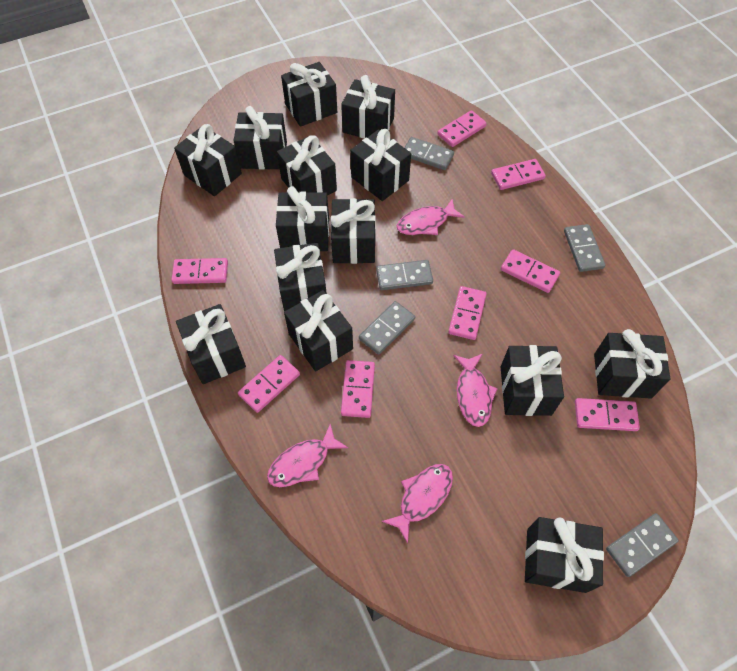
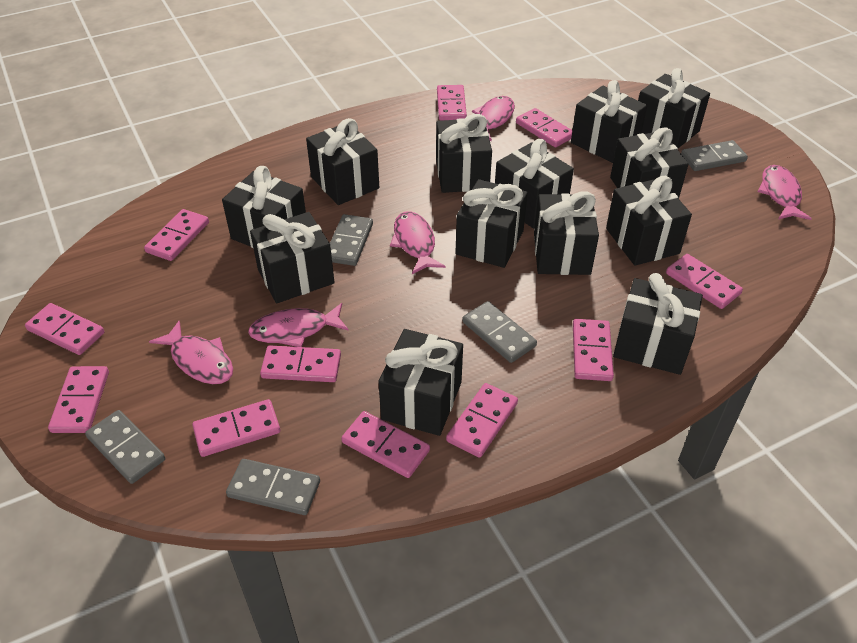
black gift: 14 -> 13
pink domino: 8 -> 11
pink fish: 4 -> 5

